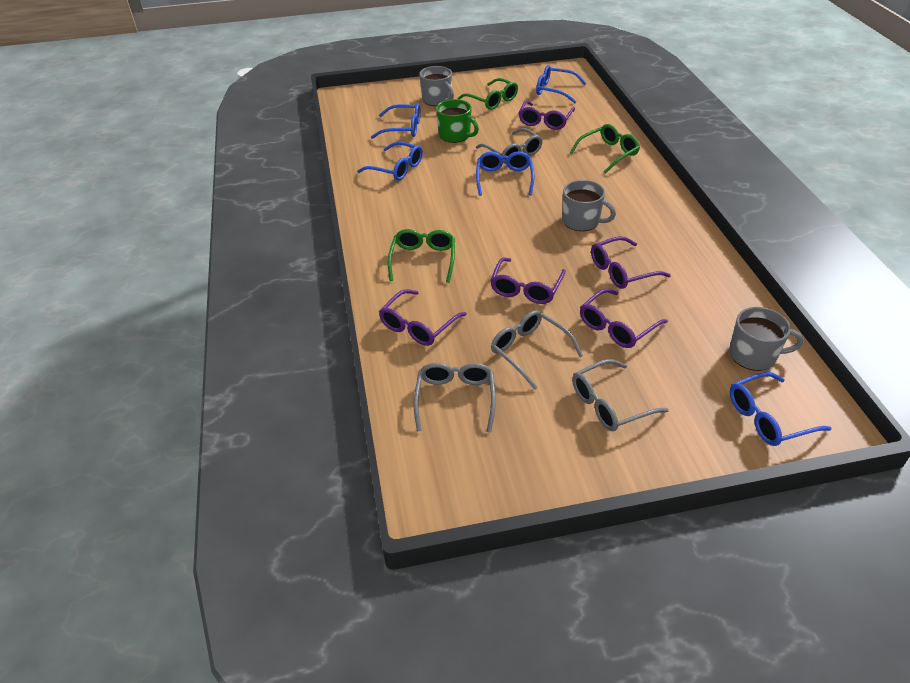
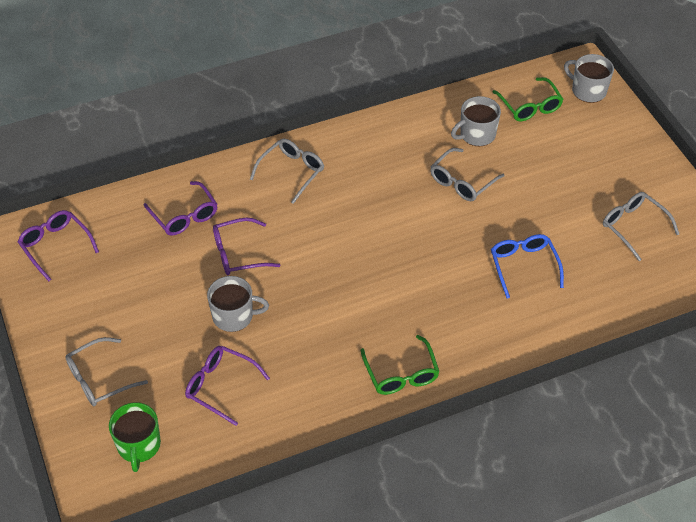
blue glasses: 5 -> 1
green glasses: 3 -> 2
purple glasses: 5 -> 4

